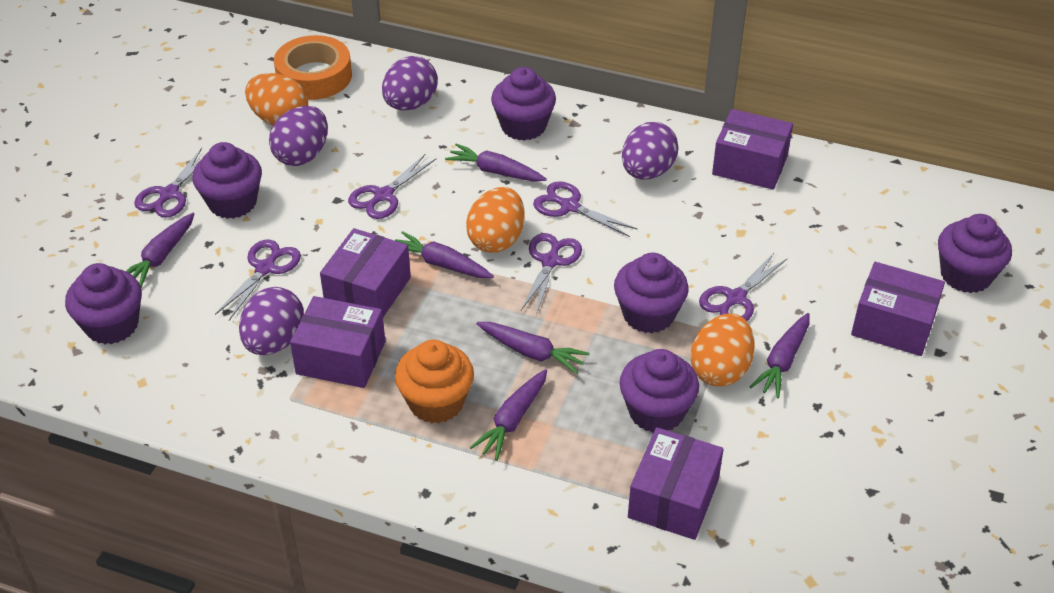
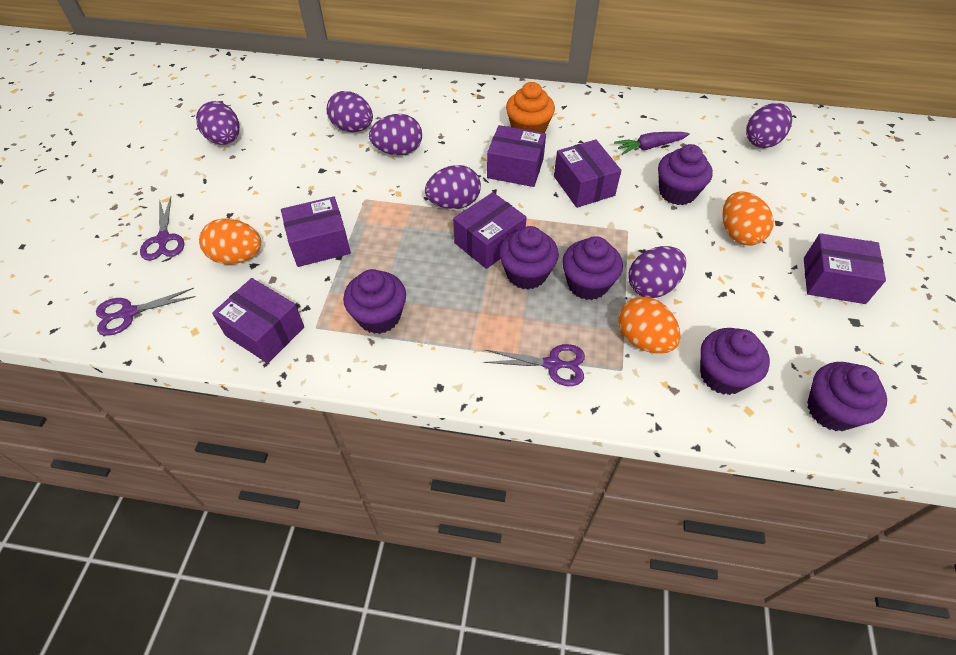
orange tape: 1 -> 0
purple box: 5 -> 6
purple carrot: 6 -> 1
purple egg: 4 -> 6
purple scissors: 6 -> 3

